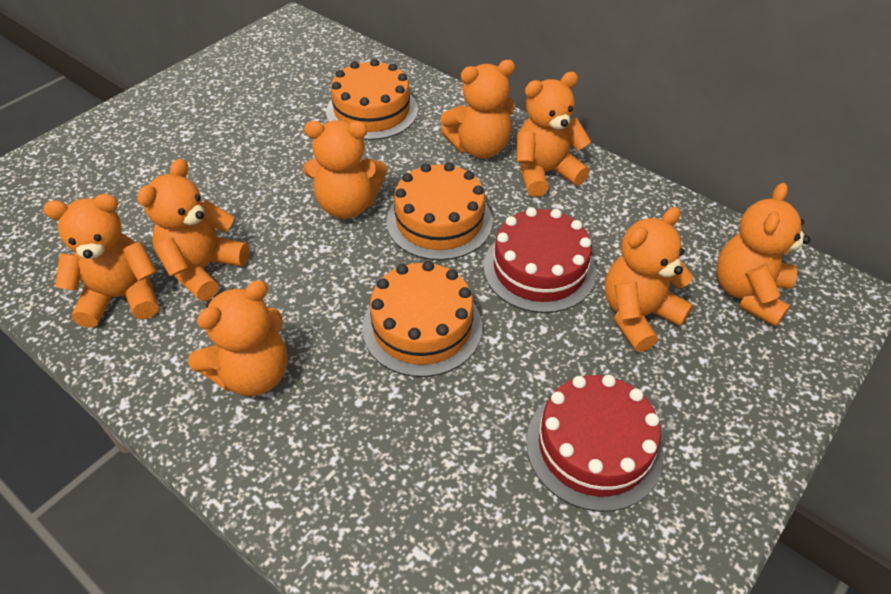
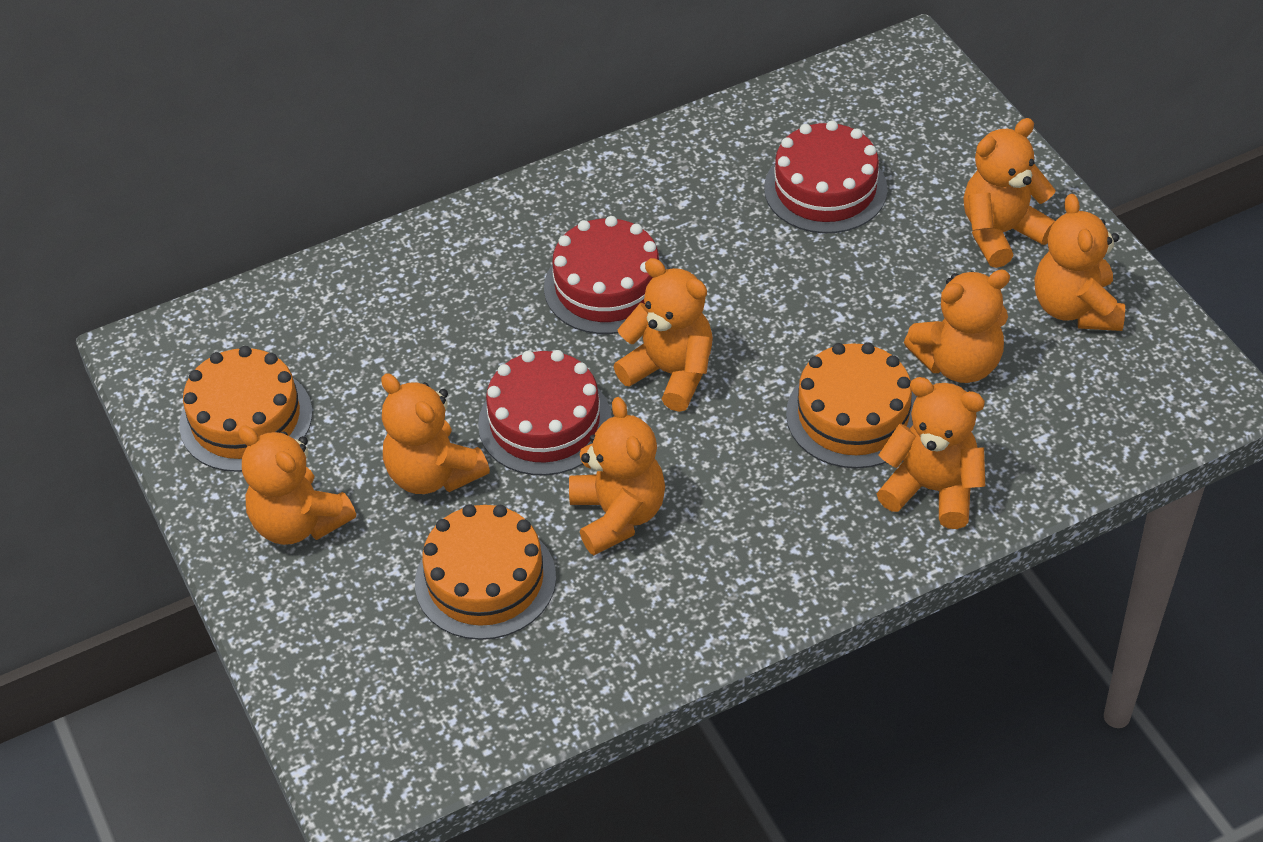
red cake: 2 -> 3

